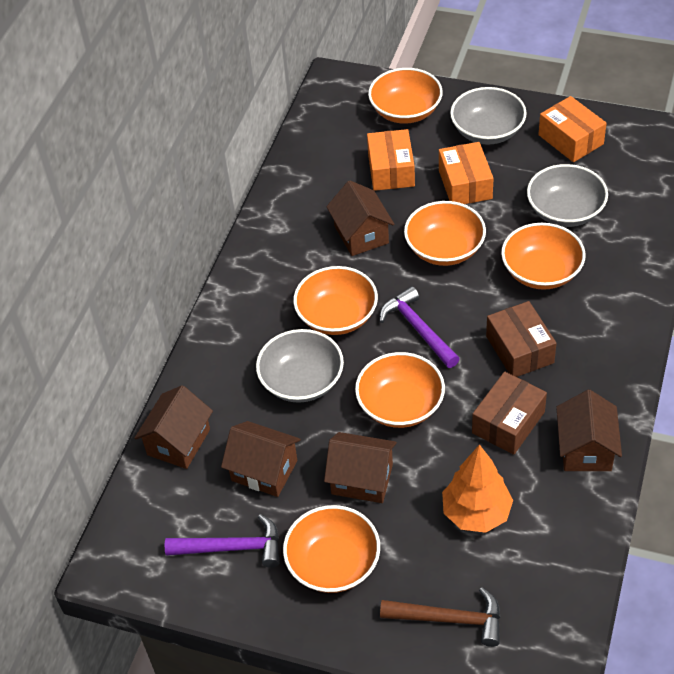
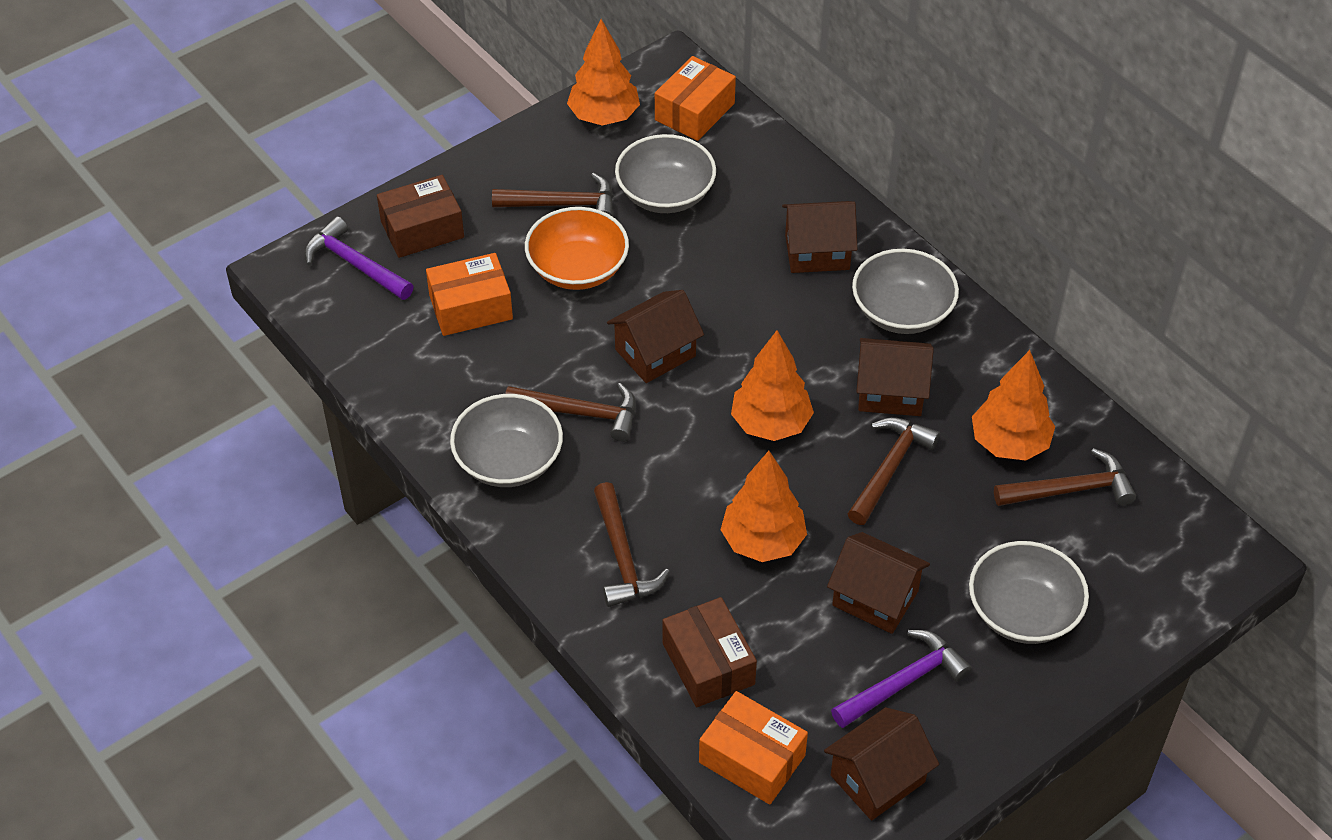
brown hammer: 1 -> 5
grey bowl: 3 -> 4
orange bowl: 6 -> 1
orange tree: 1 -> 4

